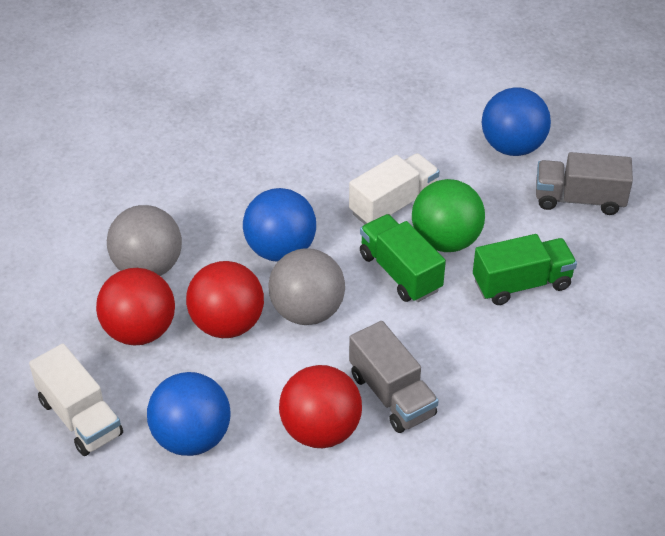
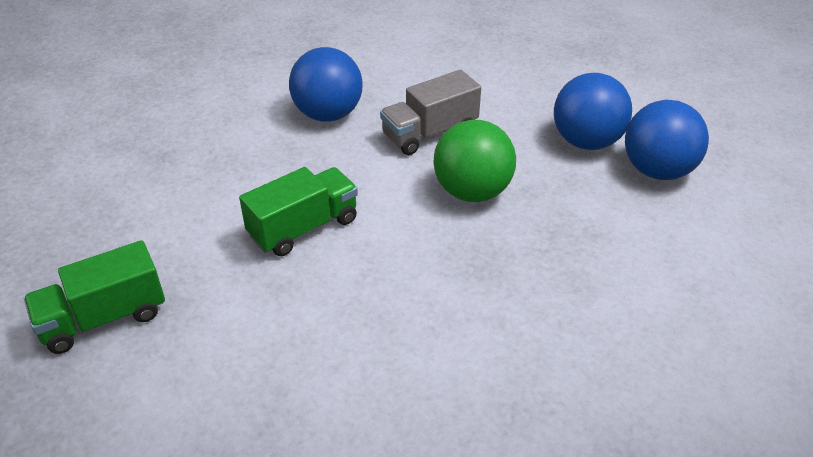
grey ball: 2 -> 0
grey truck: 2 -> 1
red ball: 3 -> 0
white truck: 2 -> 0

